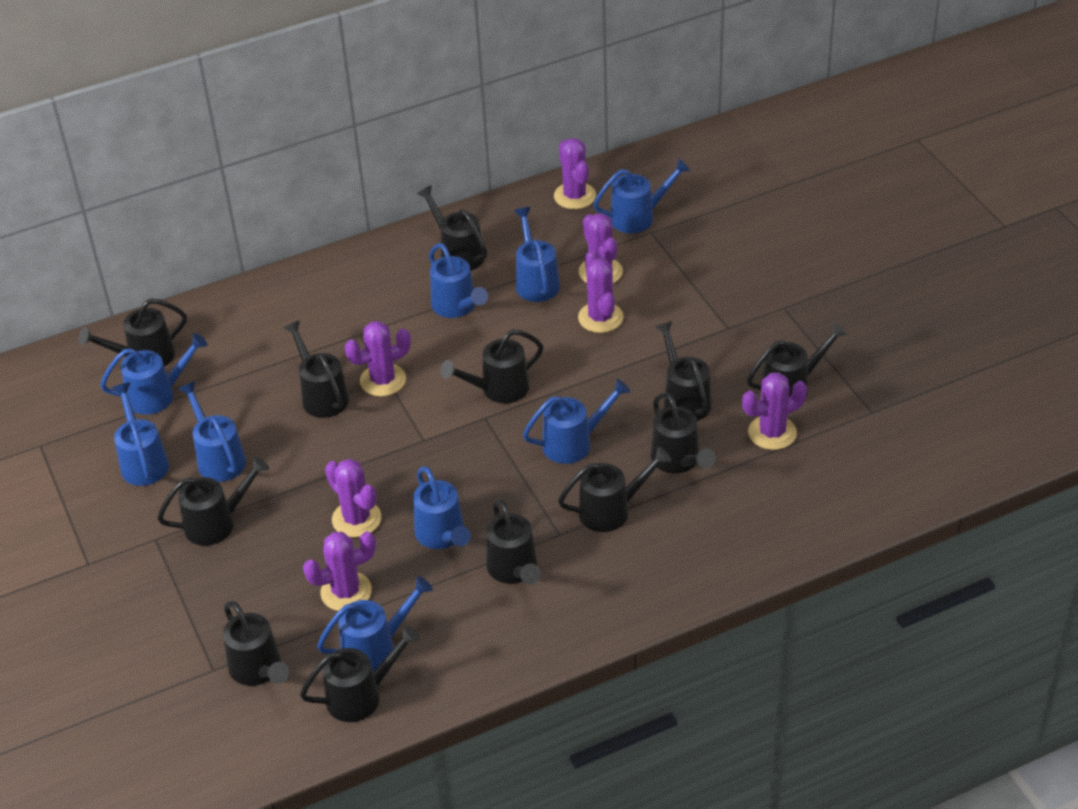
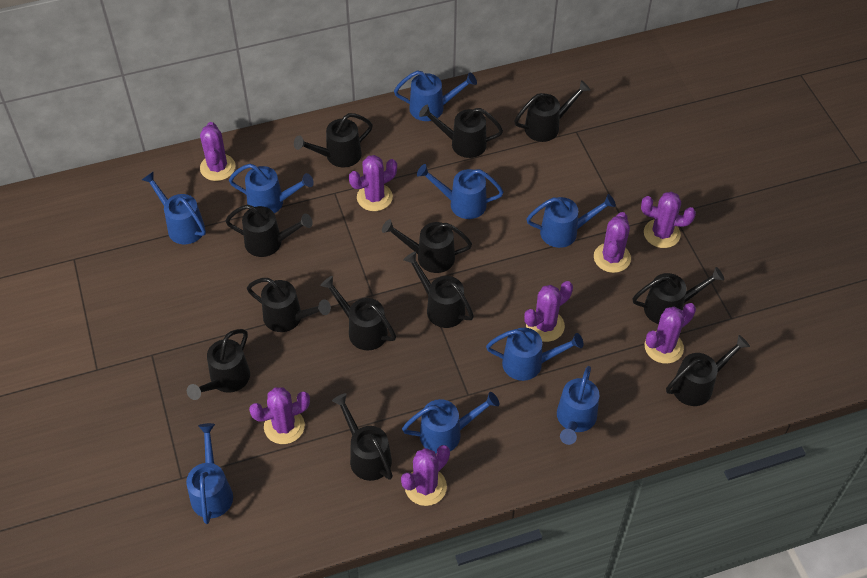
purple cactus: 7 -> 8

